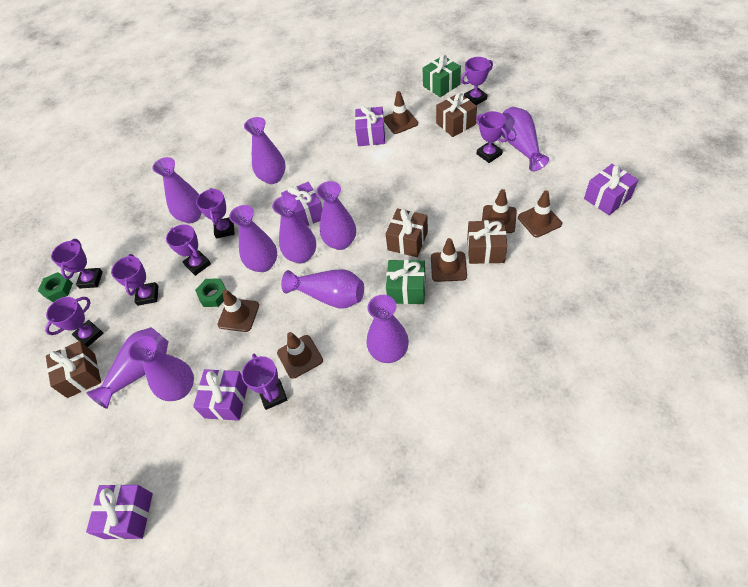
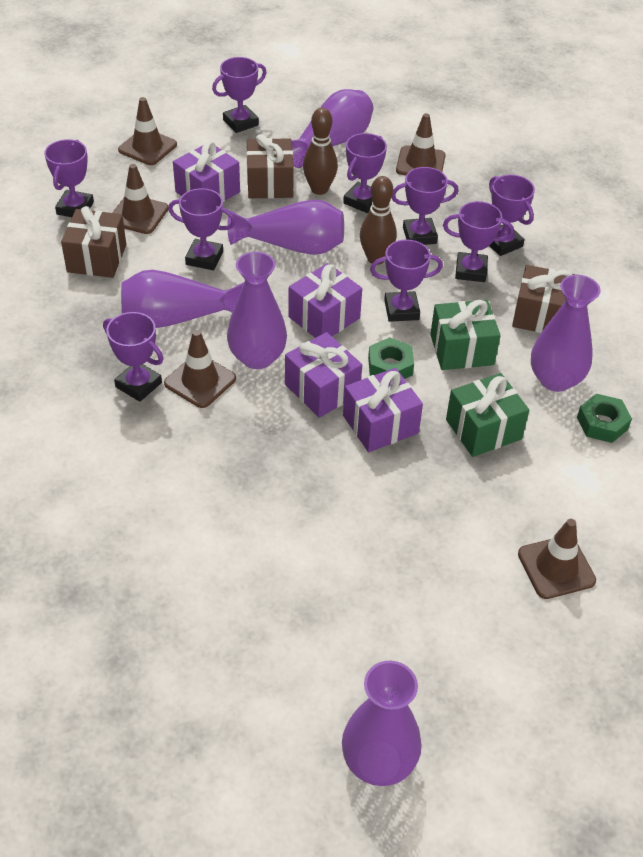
brown bowling pin: 0 -> 2
brown gift: 4 -> 3
brown traffic cone: 6 -> 5
purple gift: 5 -> 4
purple trophy: 8 -> 9
purple vase: 10 -> 6

